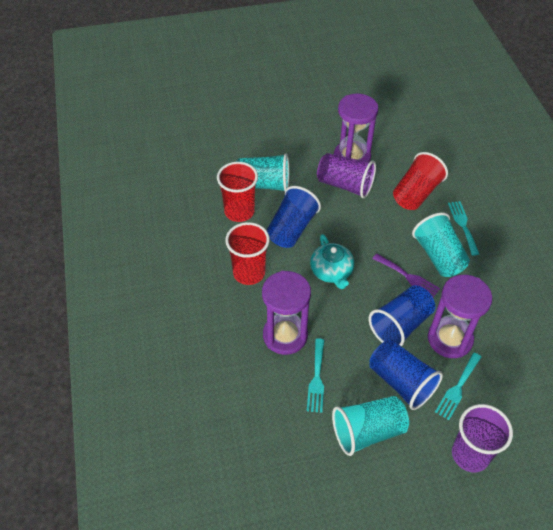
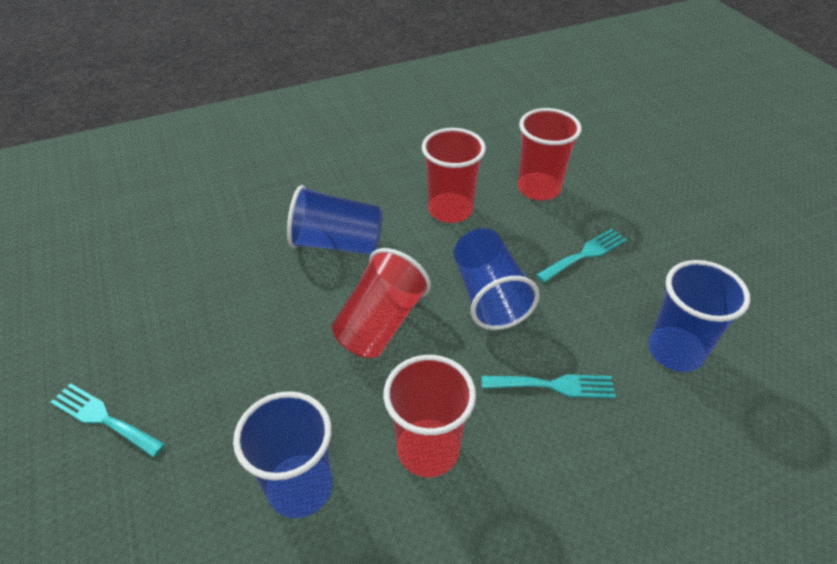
blue cup: 3 -> 4
purple cup: 2 -> 0
purple fork: 1 -> 0
purple hourglass: 3 -> 0
red cup: 3 -> 4
turquoise cup: 3 -> 0
turquoise teapot: 1 -> 0

